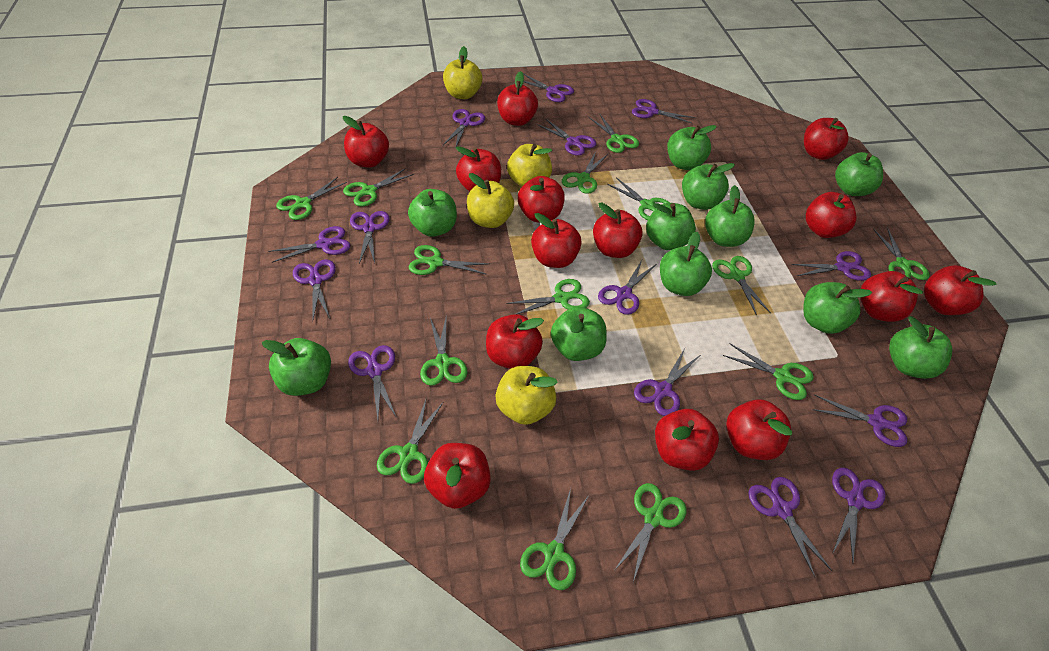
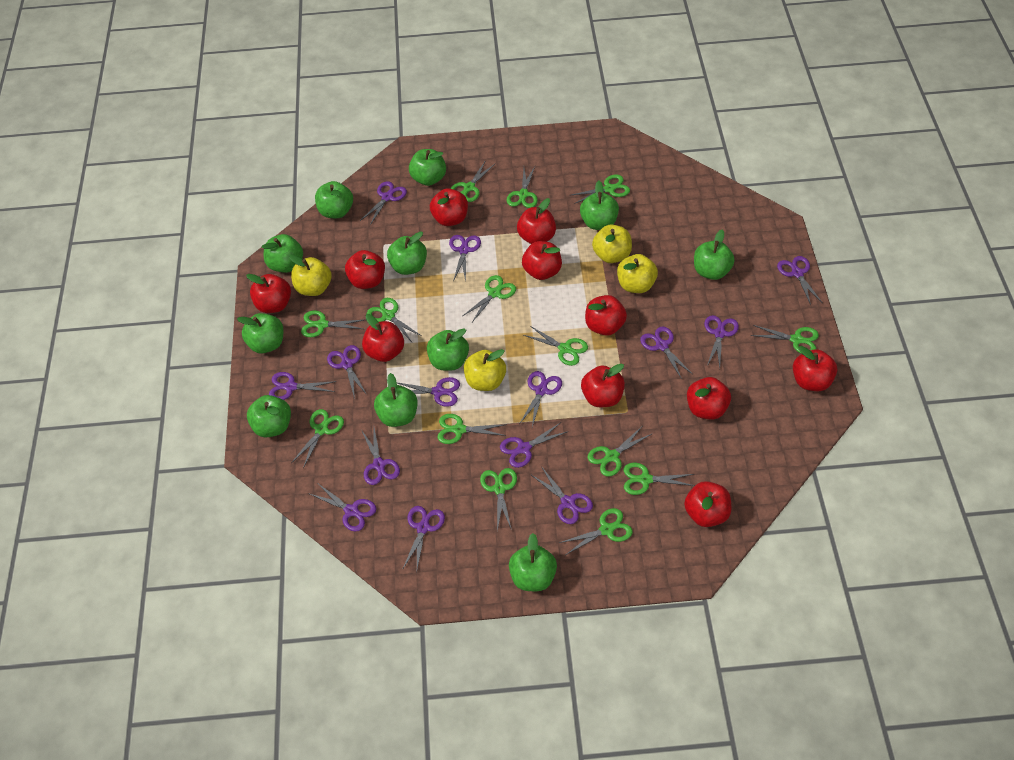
red apple: 14 -> 11

